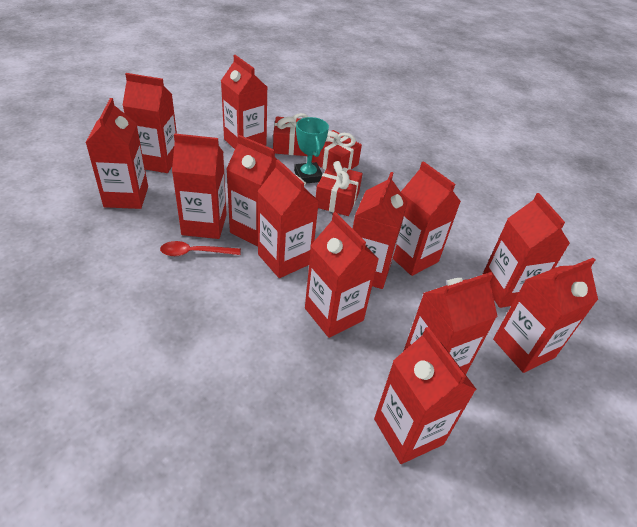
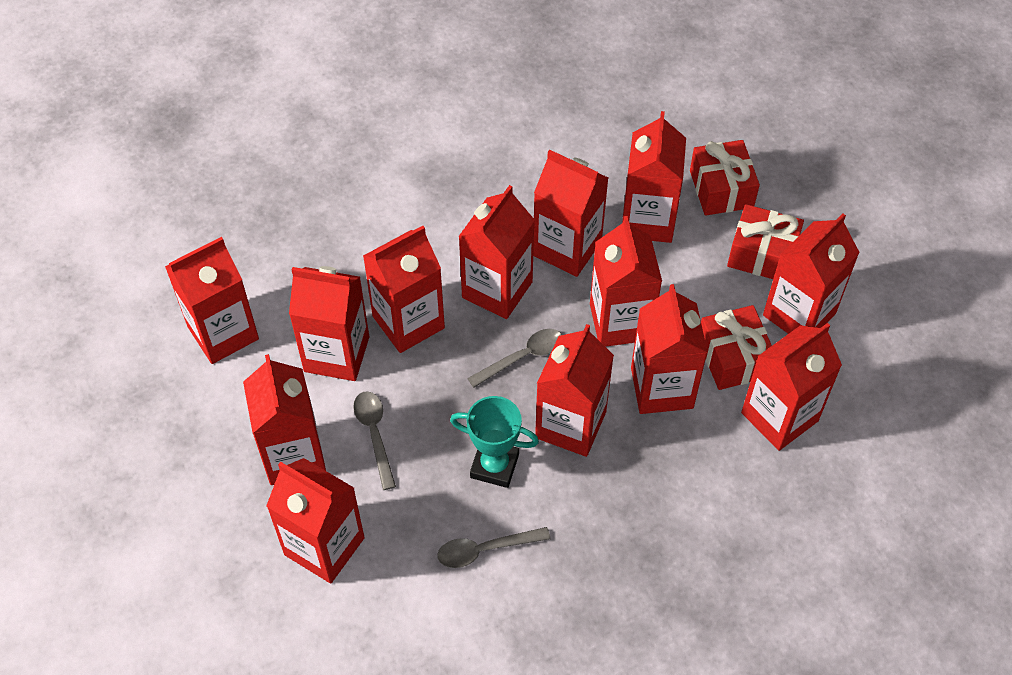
grey spoon: 0 -> 3
red spoon: 1 -> 0

